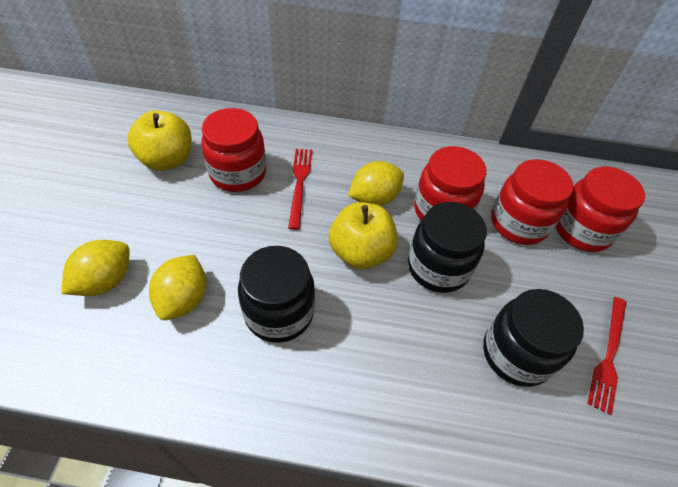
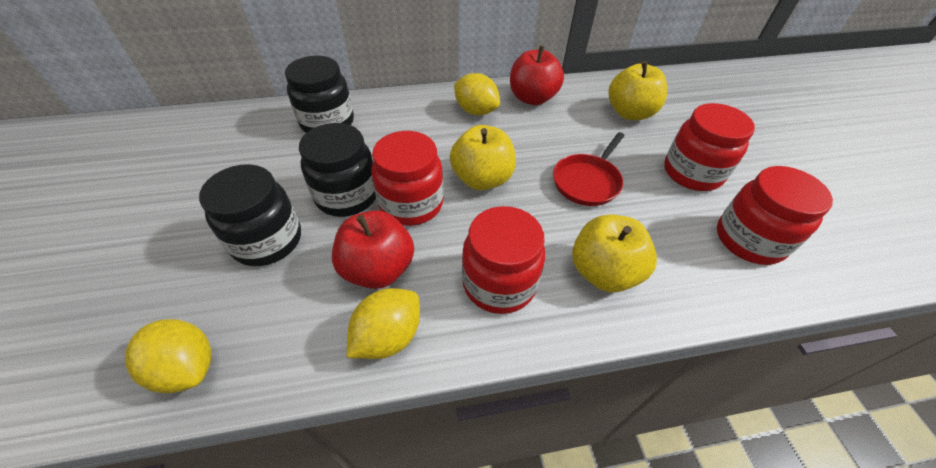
red apple: 0 -> 2
red fork: 2 -> 0
red pan: 0 -> 1
yellow apple: 2 -> 3

